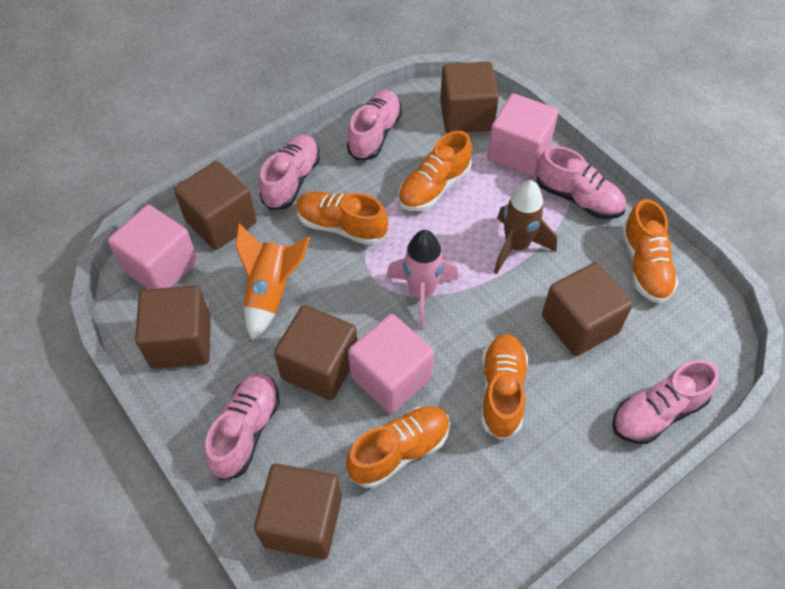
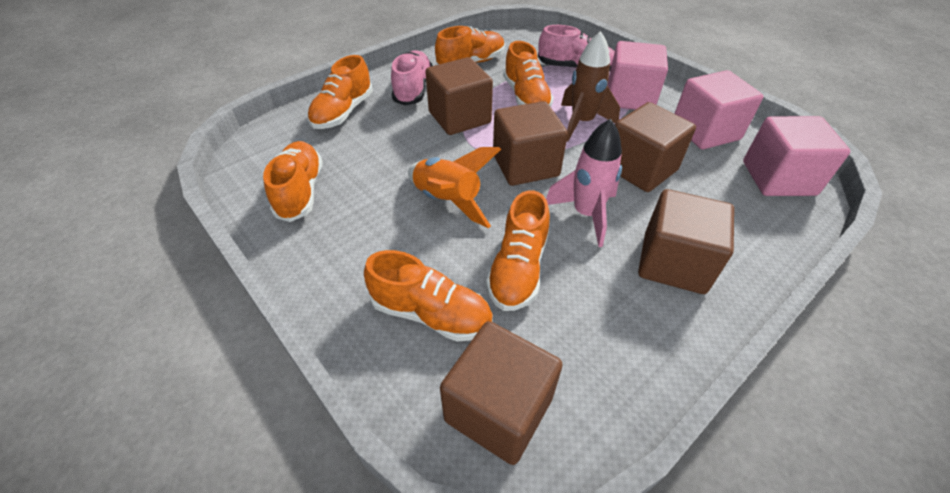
brown cube: 6 -> 5
orange shoe: 5 -> 6
pink shoe: 5 -> 2

